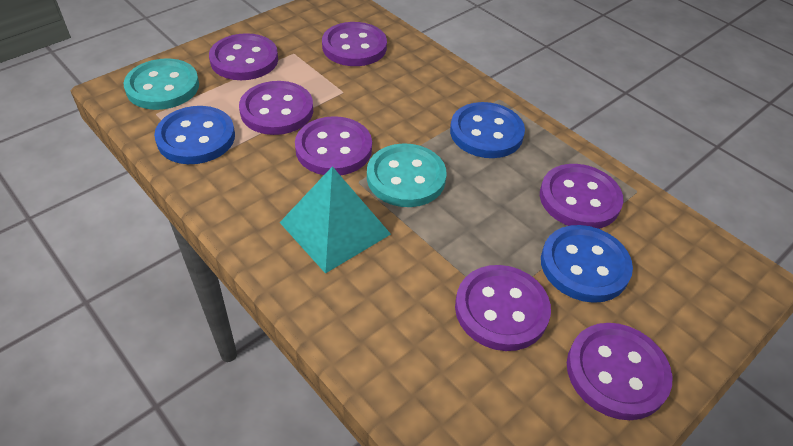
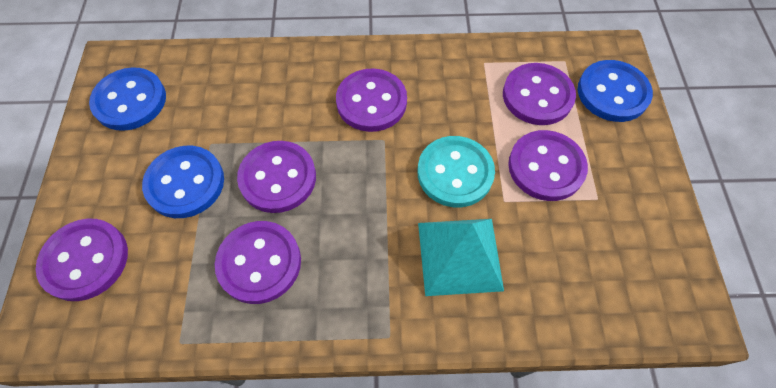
purple button: 7 -> 6
turquoise button: 2 -> 1

